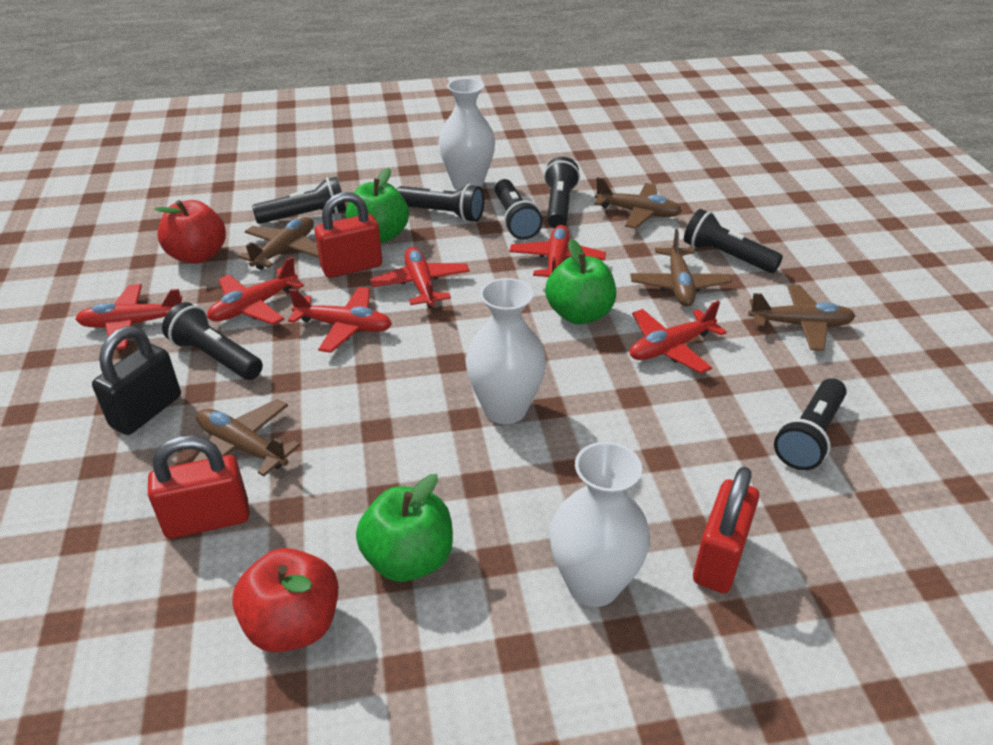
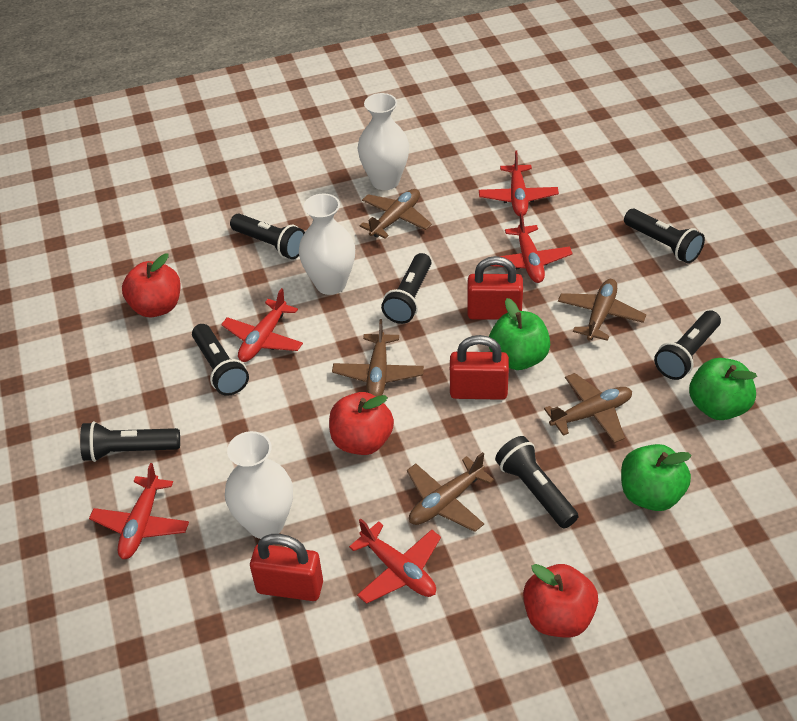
black padlock: 1 -> 0
red apple: 2 -> 3
red plane: 6 -> 5

